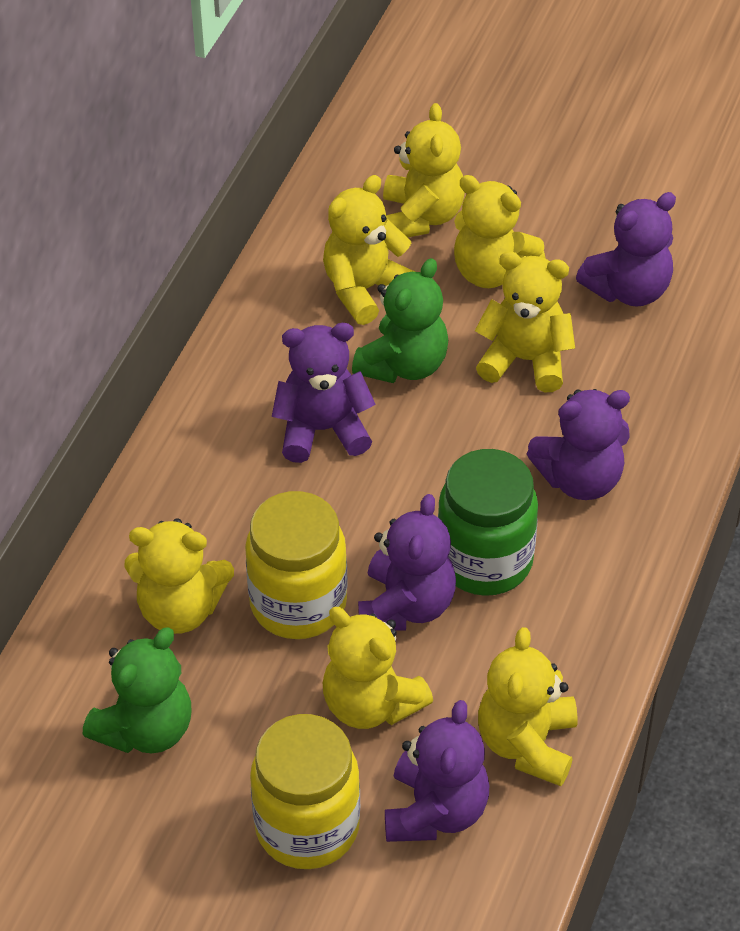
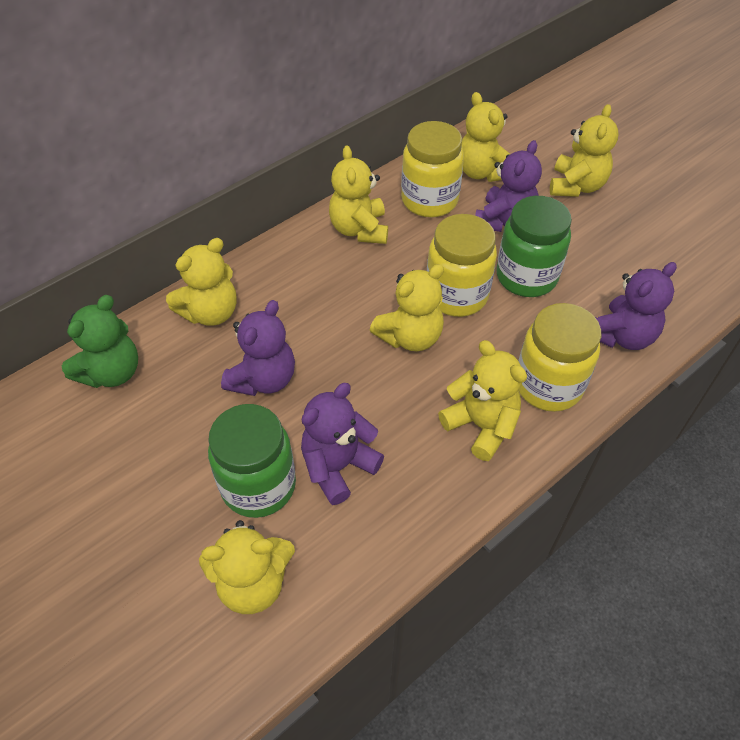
green jar: 1 -> 2
green teddy bear: 2 -> 1
purple teddy bear: 5 -> 4
yellow jar: 2 -> 3

